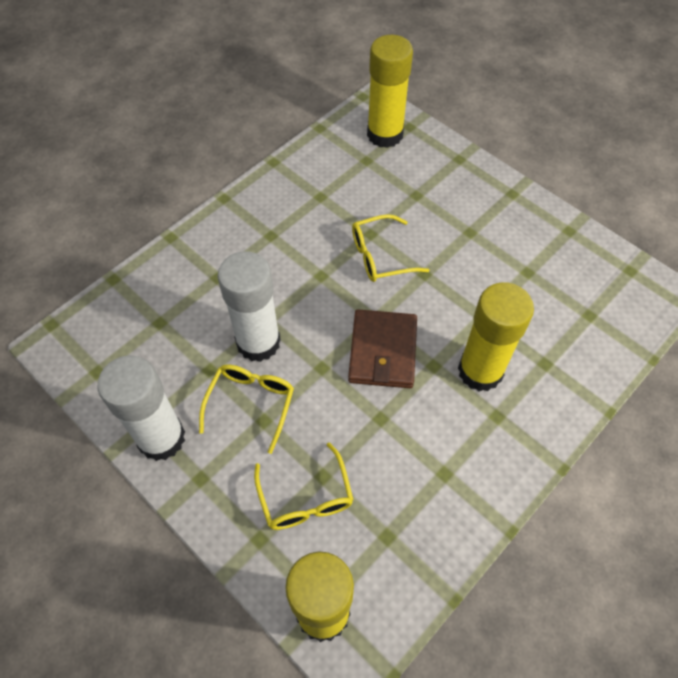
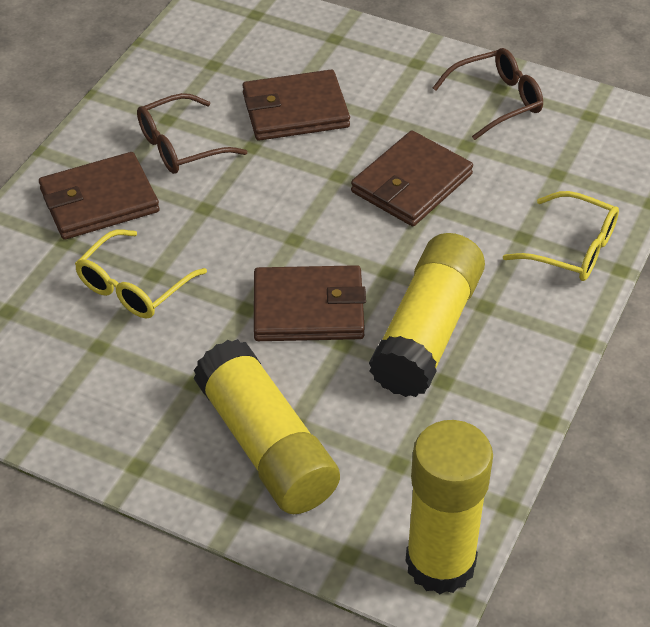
brown glasses: 0 -> 2
brown wallet: 1 -> 4
white glue stick: 2 -> 0
yellow glasses: 3 -> 2

